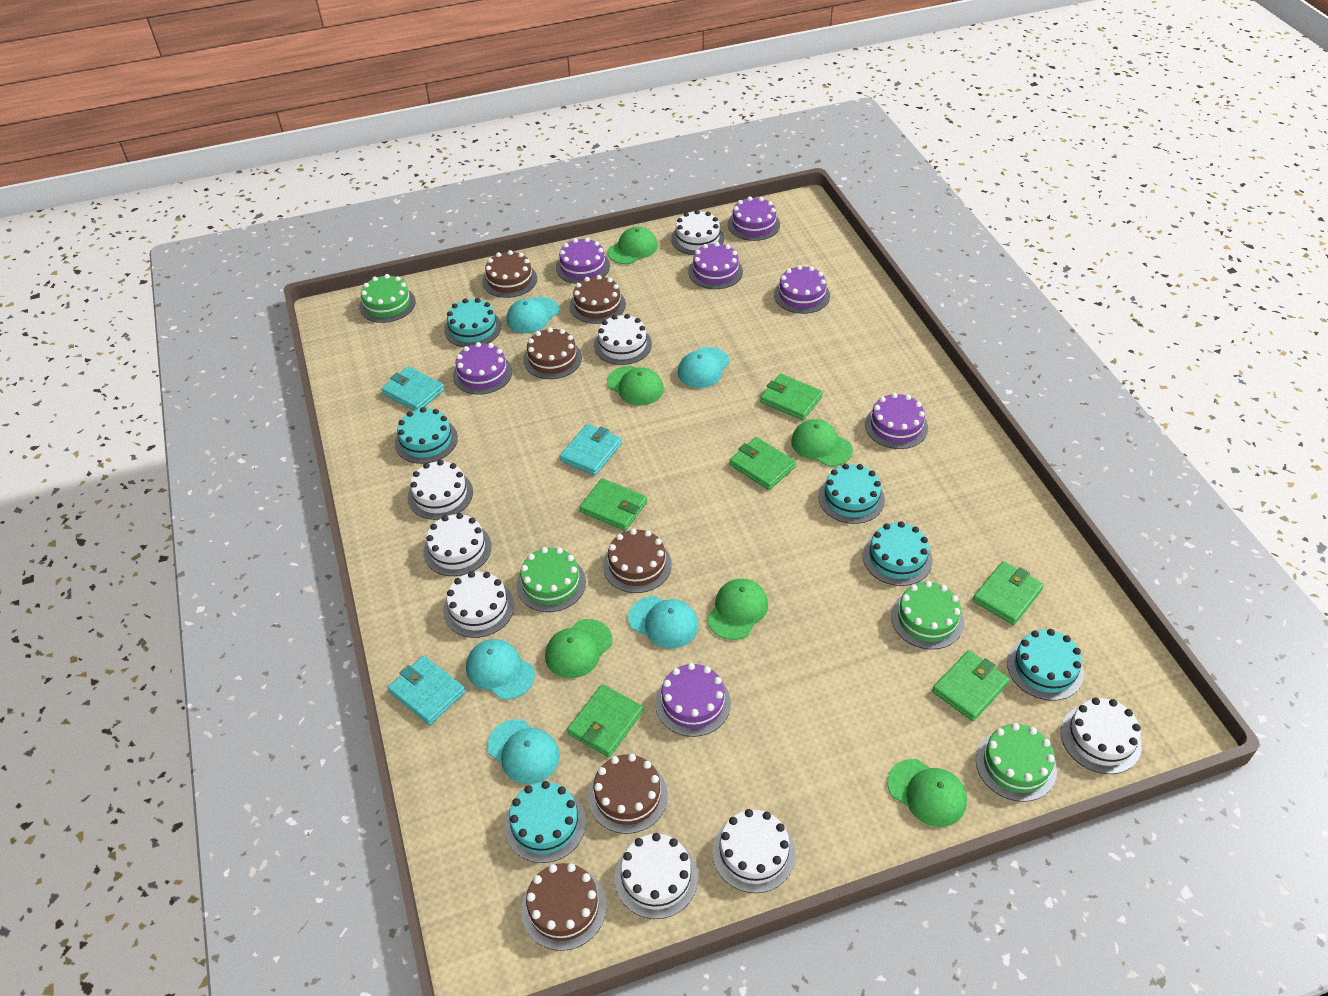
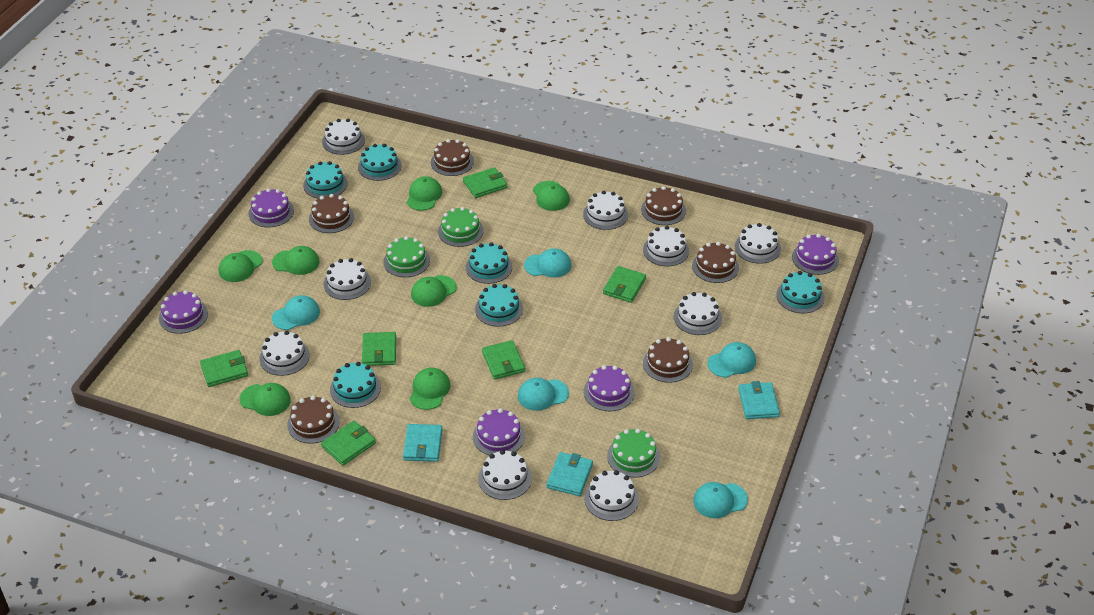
green cake: 4 -> 3
green cap: 6 -> 7
purple cake: 7 -> 5
white cake: 8 -> 9

